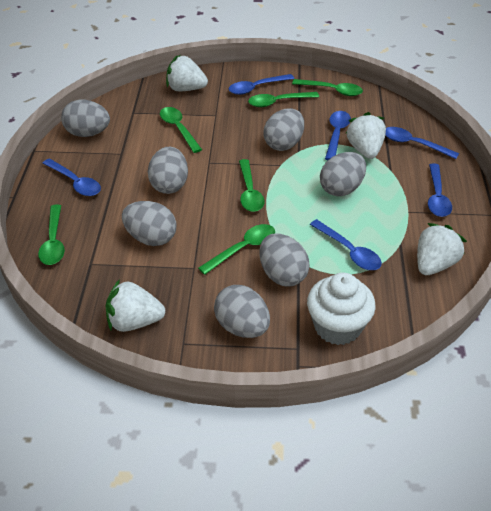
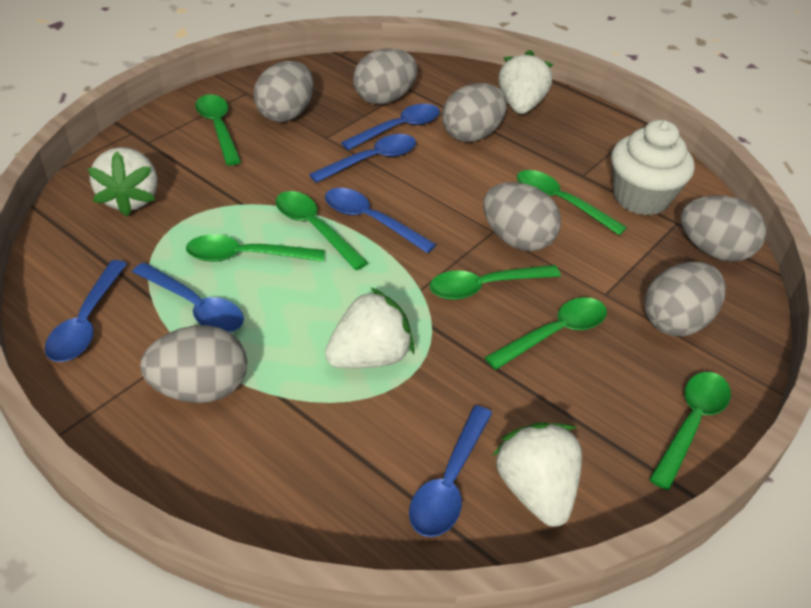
green spoon: 6 -> 7

